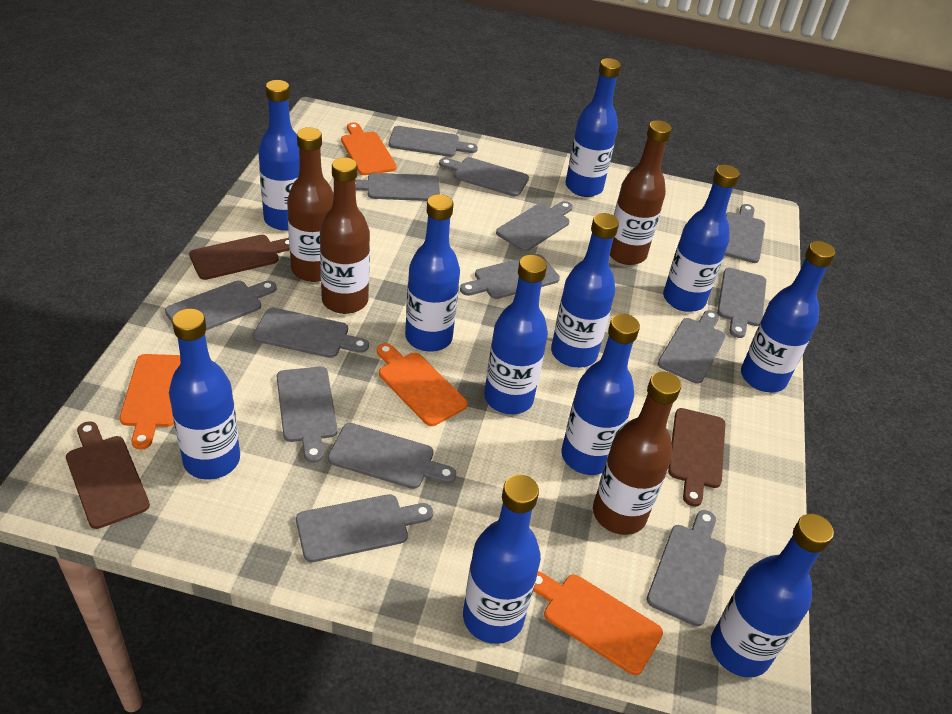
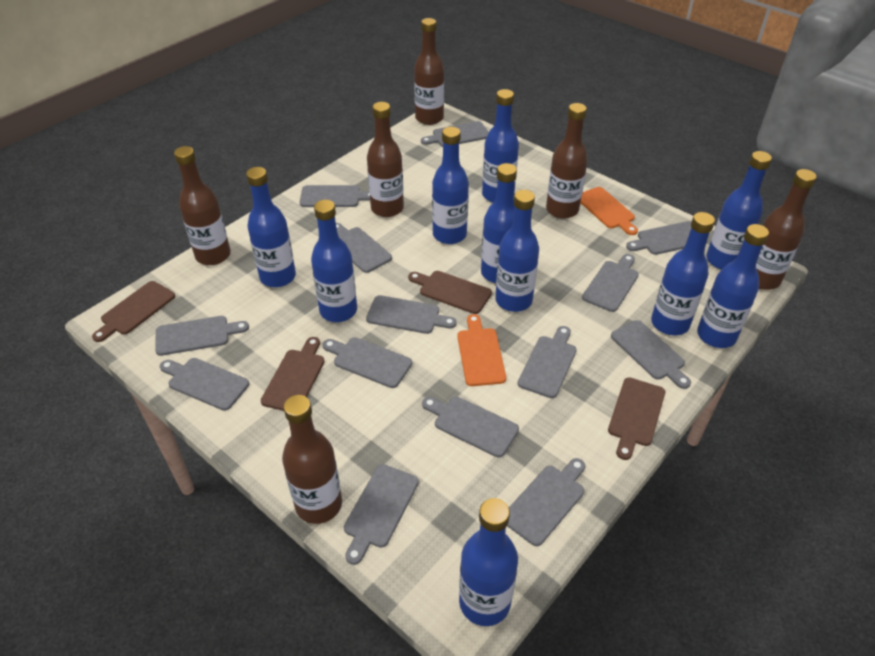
blue bottle: 11 -> 10
brown bottle: 4 -> 6
brown cutting board: 3 -> 4
orange cutting board: 4 -> 2

